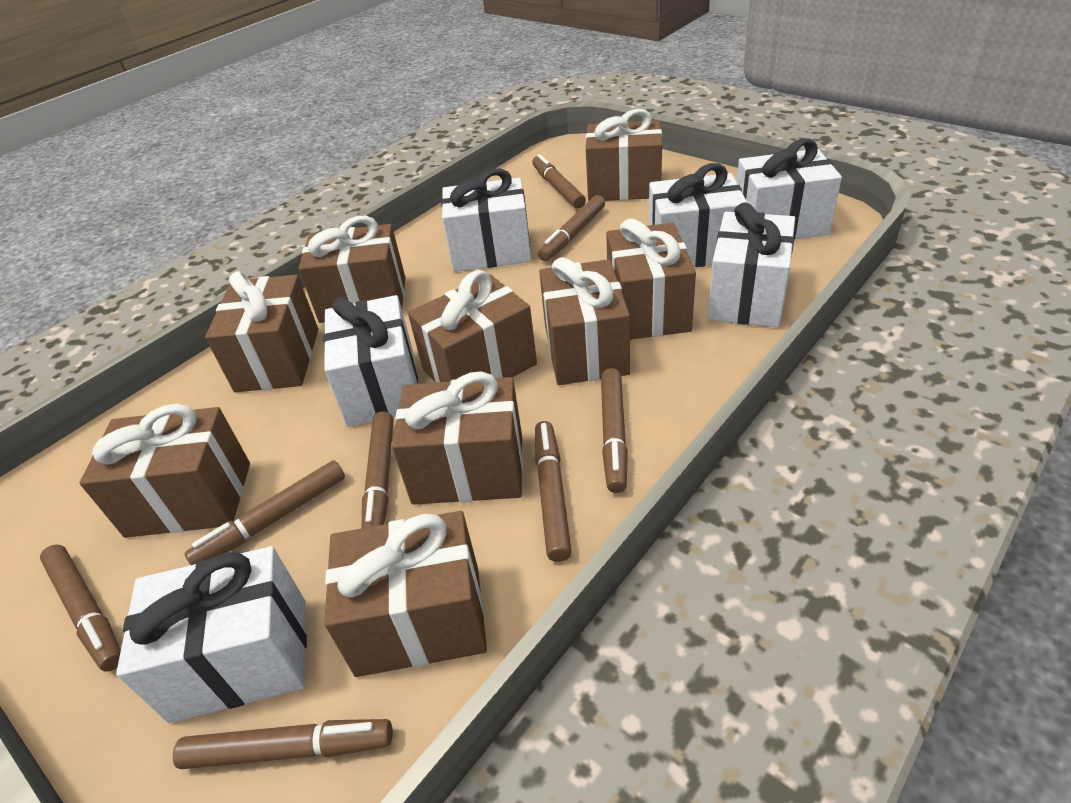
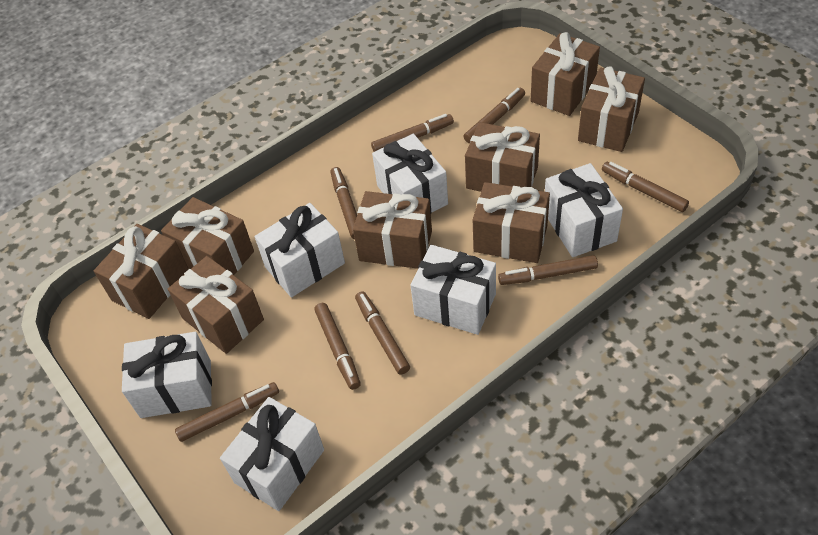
brown gift: 9 -> 8

